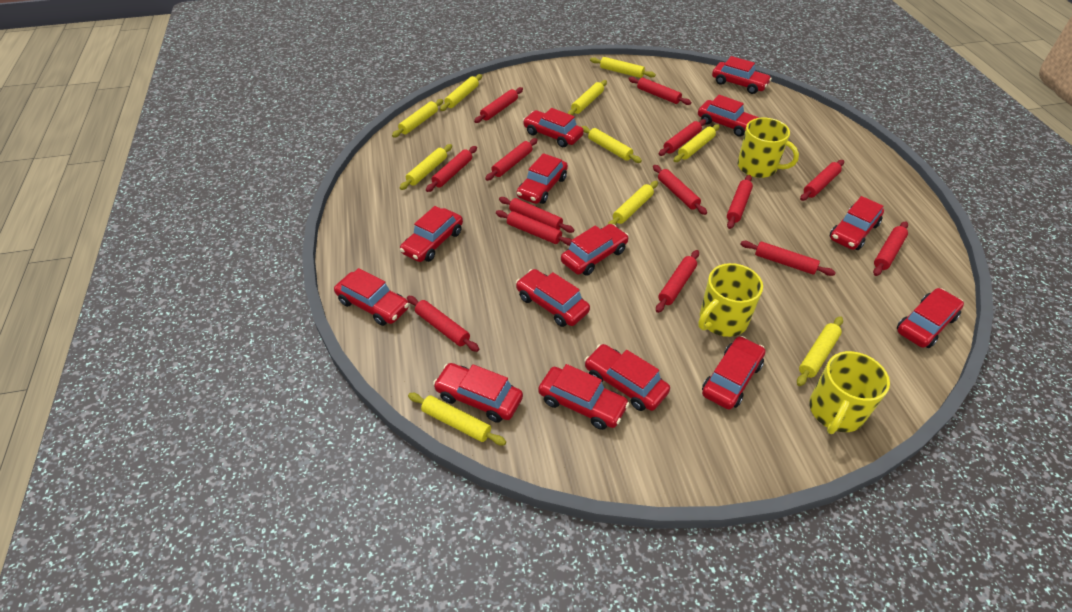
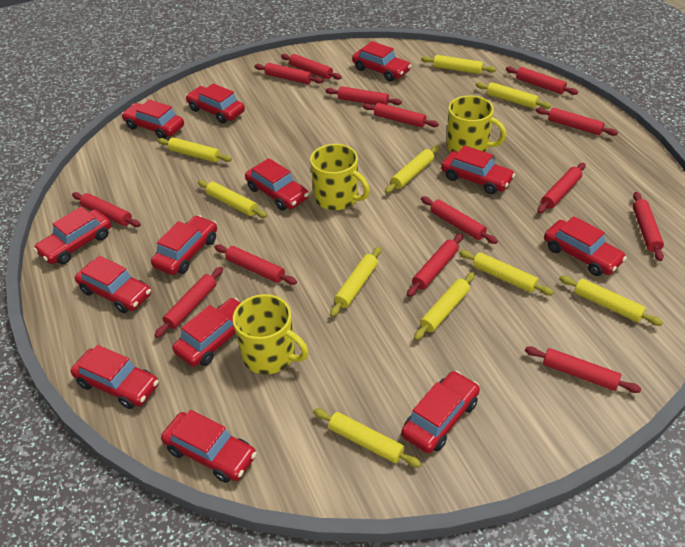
red car: 14 -> 13

